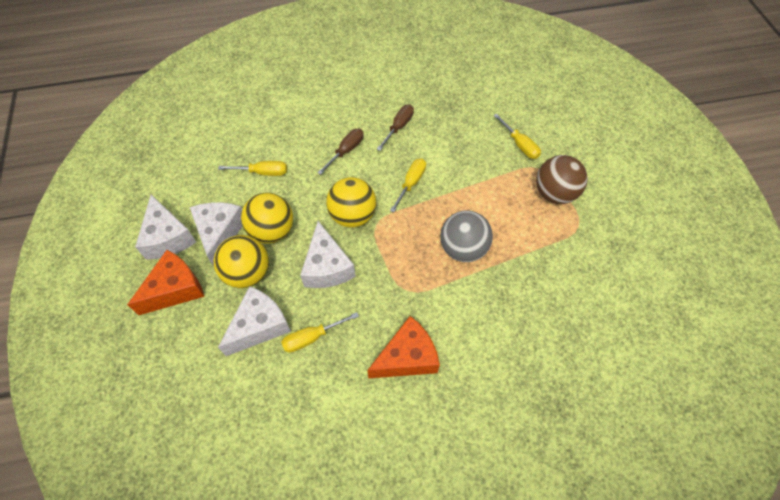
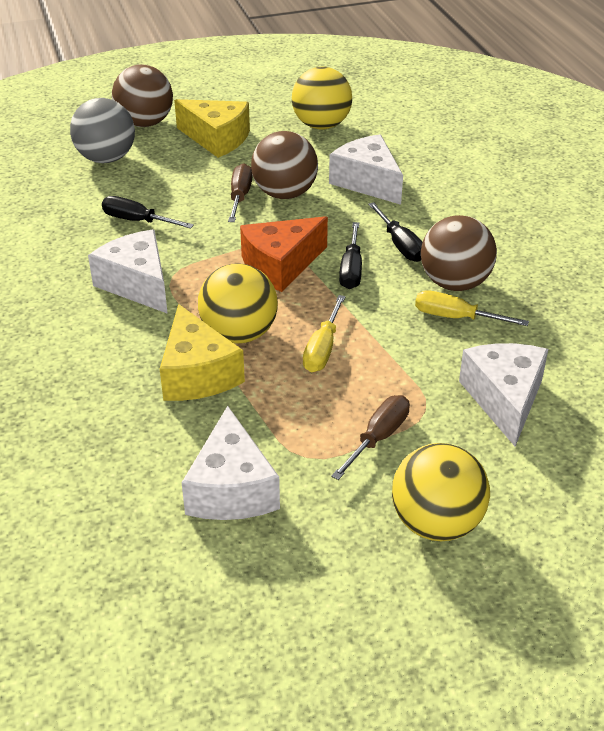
black screwdriver: 0 -> 3
brown ball: 1 -> 3
orange cheese: 2 -> 1
yellow cheese: 0 -> 2
yellow screwdriver: 4 -> 2

